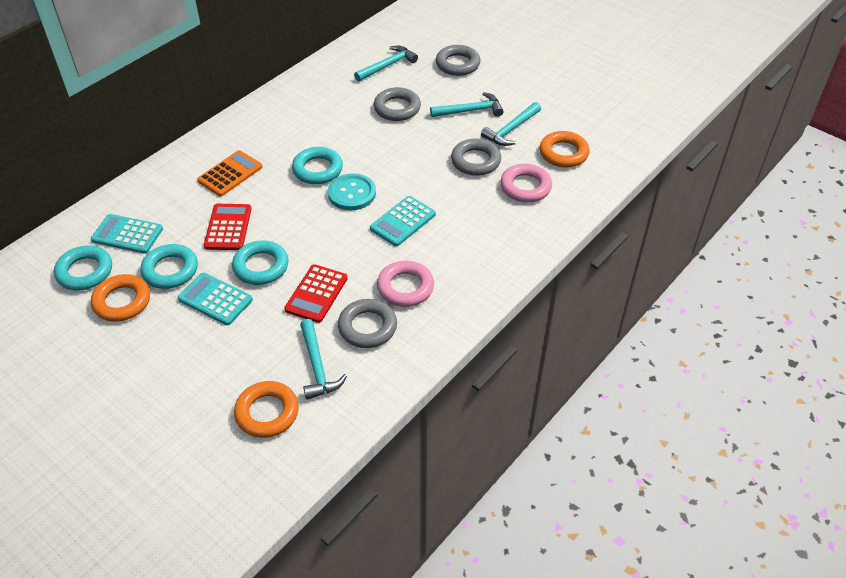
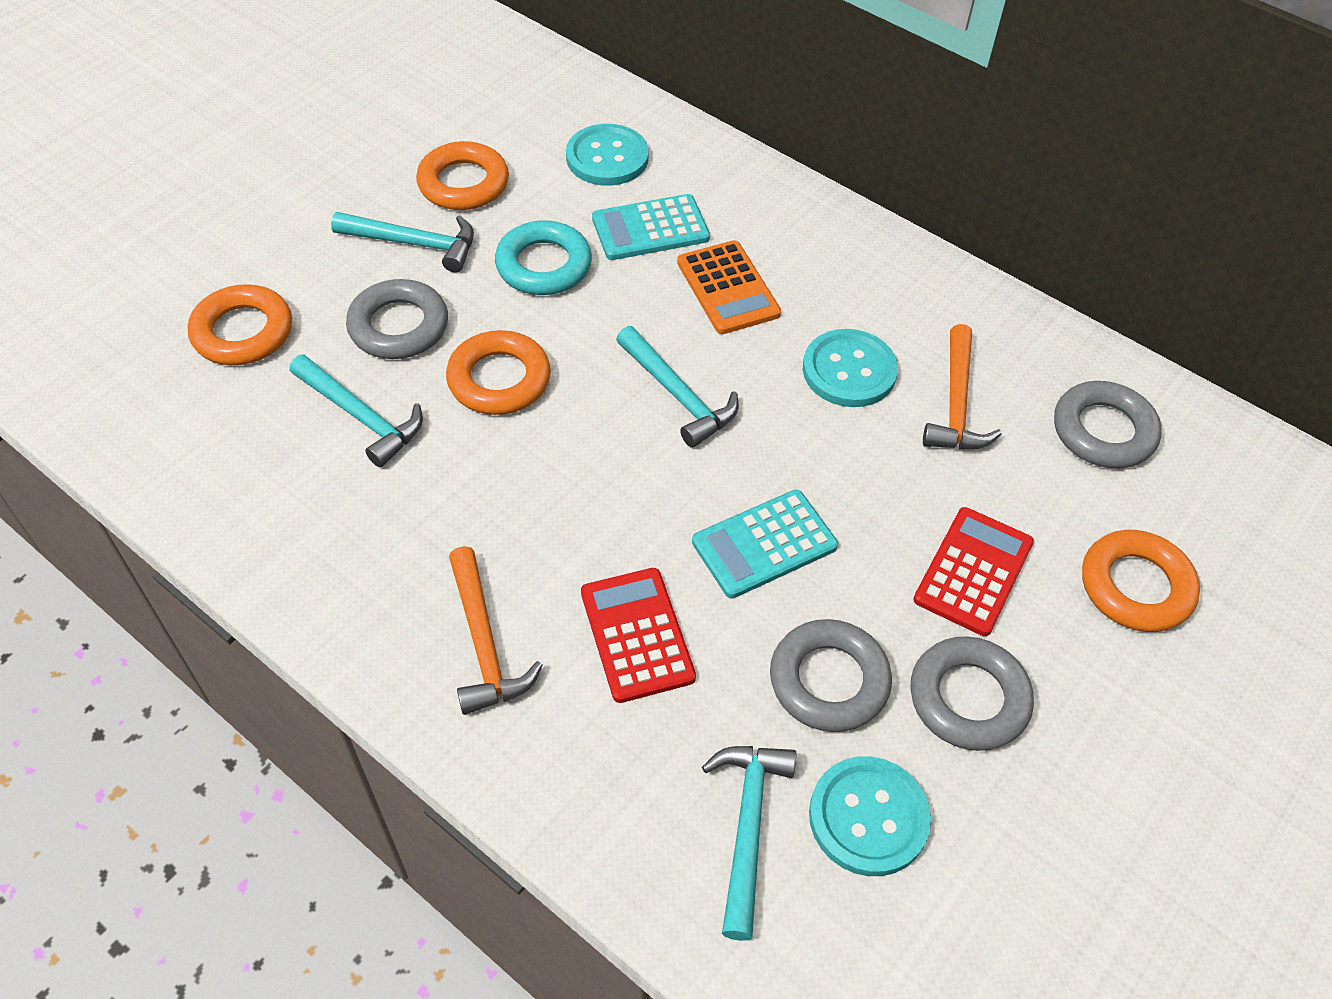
orange hammer: 0 -> 2
orange ring: 3 -> 4
pink ring: 2 -> 0
turquoise button: 1 -> 3
turquoise calculator: 3 -> 2
turquoise ring: 4 -> 1

